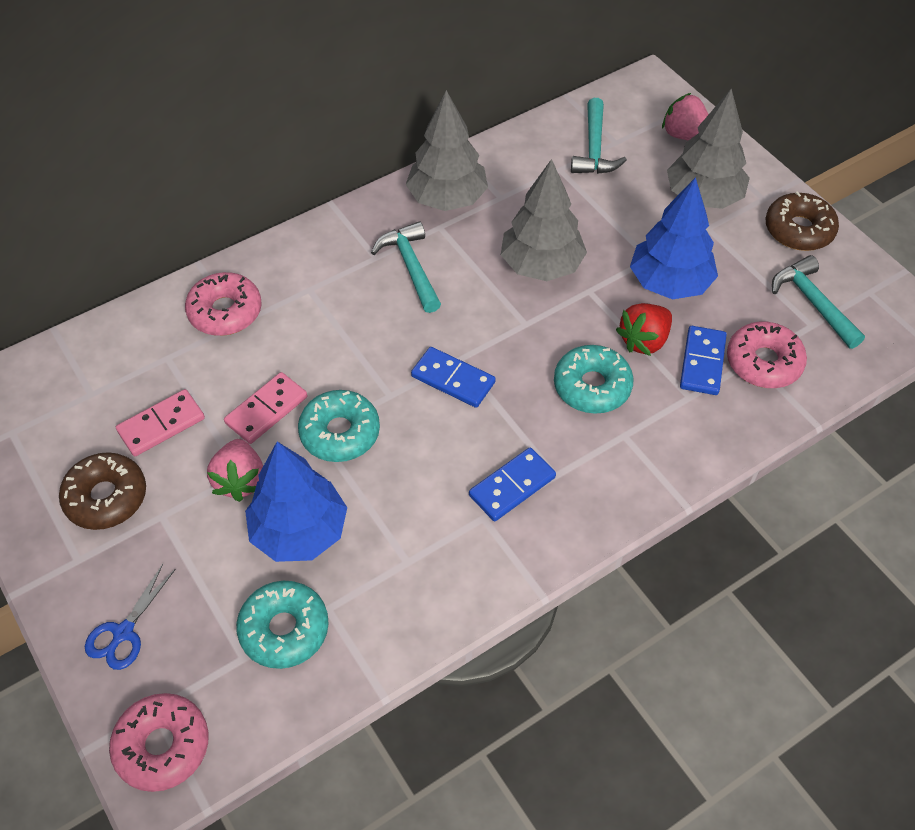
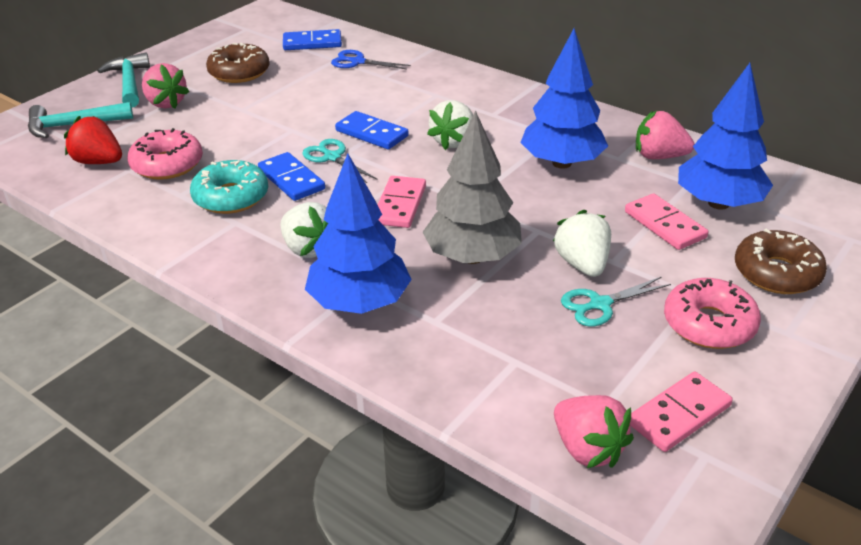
blue tree: 2 -> 3
grey tree: 3 -> 1
pink domino: 2 -> 3
pink donut: 3 -> 2
pink strawberry: 2 -> 3
turquoise donut: 3 -> 1
turquoise hammer: 3 -> 2
turquoise scissors: 0 -> 2
white strawberry: 0 -> 3

